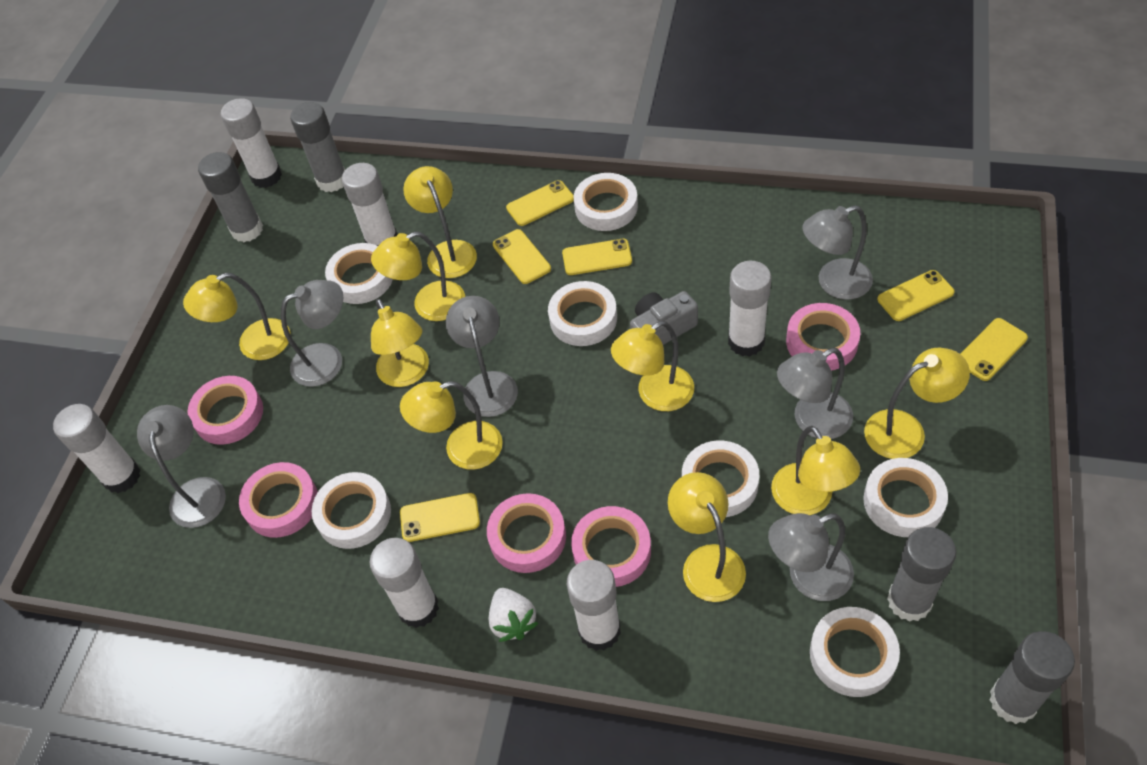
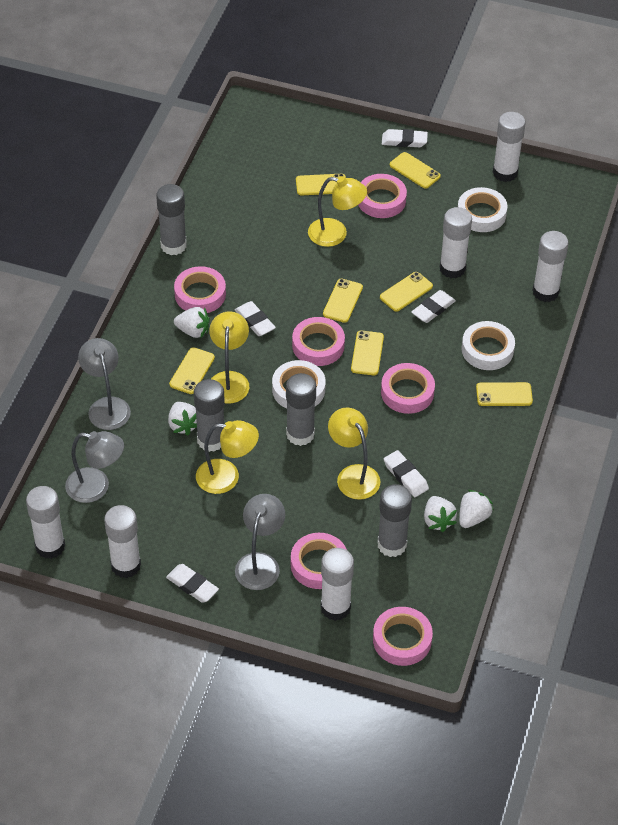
grey camera: 1 -> 0
grey lamp: 6 -> 3
pink tape: 5 -> 6
white eraser: 0 -> 5
white strawberry: 1 -> 4
white tape: 7 -> 3
yellow lamp: 9 -> 4
yellow phone: 6 -> 7

